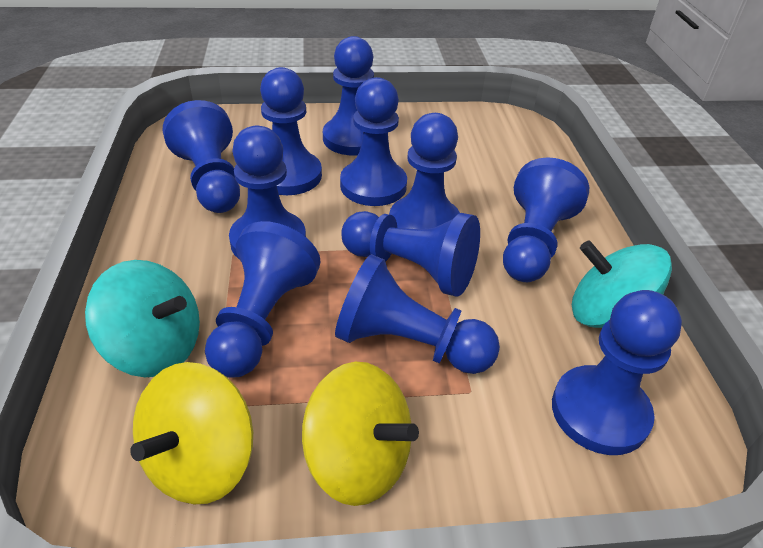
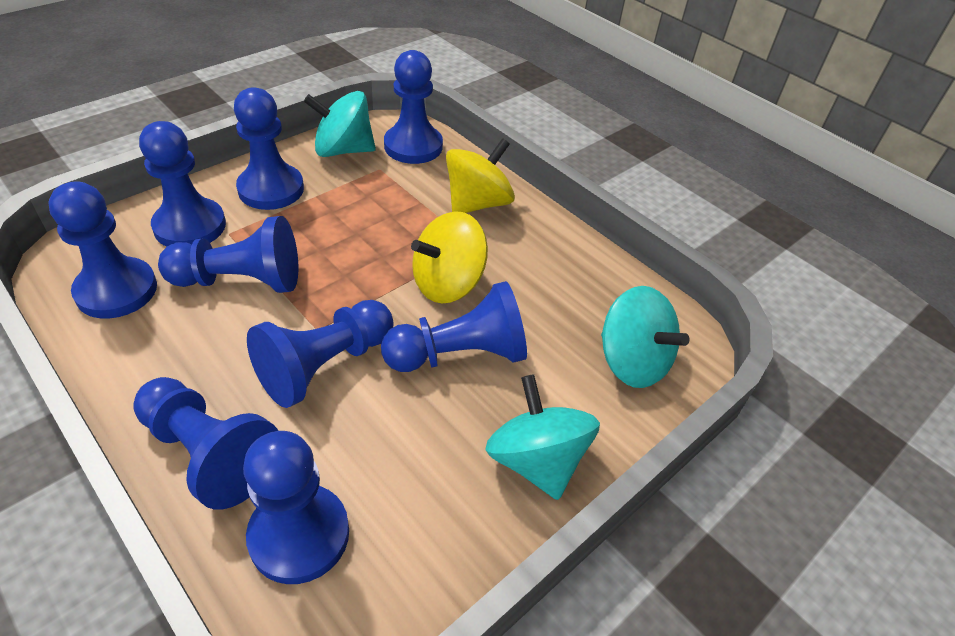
blue pawn: 11 -> 9
turquoise spinning top: 2 -> 3

